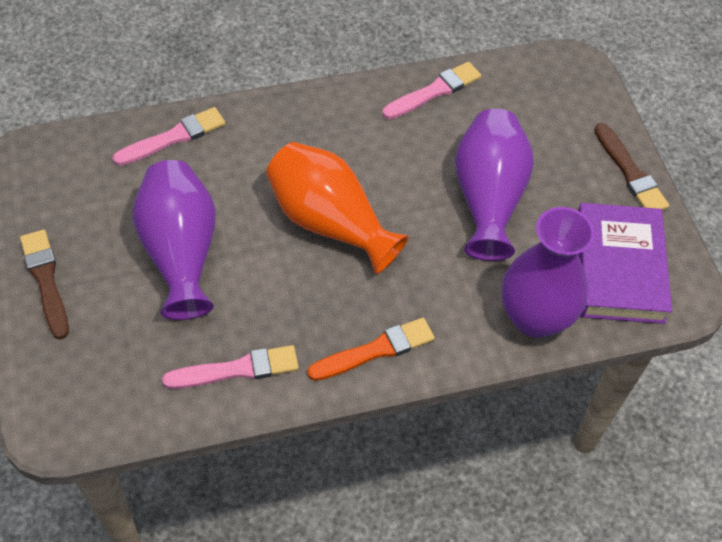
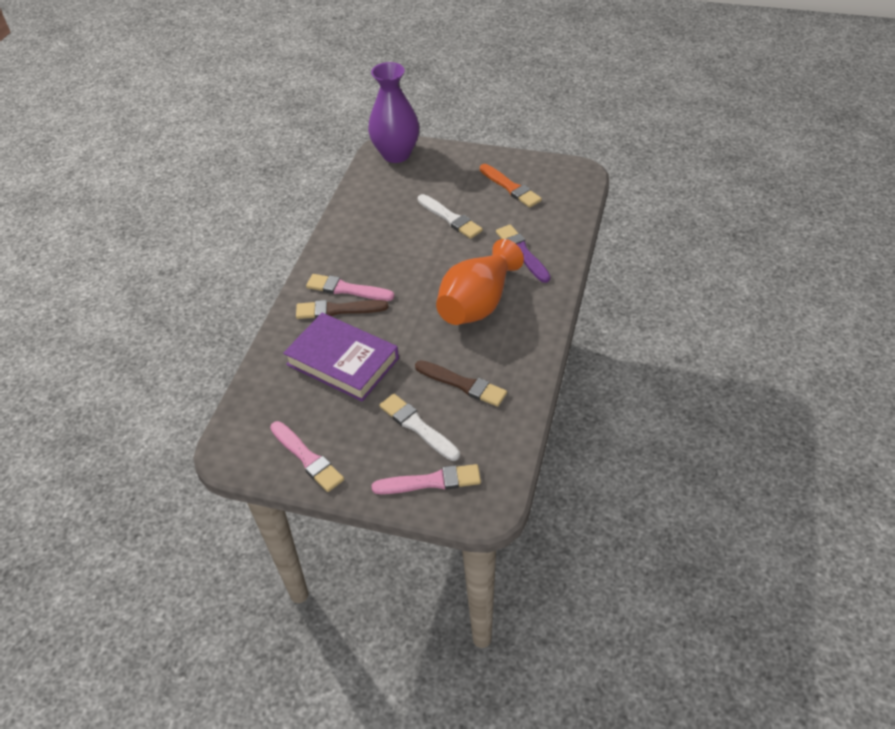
purple brush: 0 -> 1
purple vase: 3 -> 1
white brush: 0 -> 2

